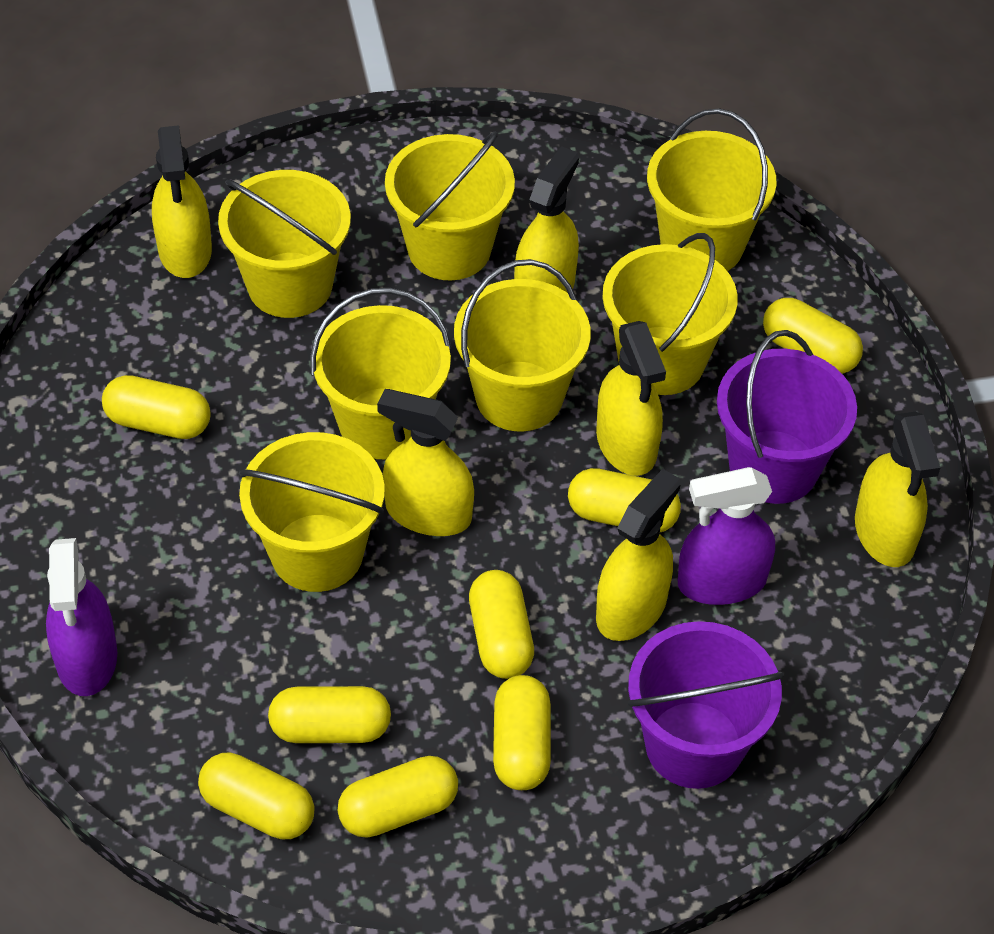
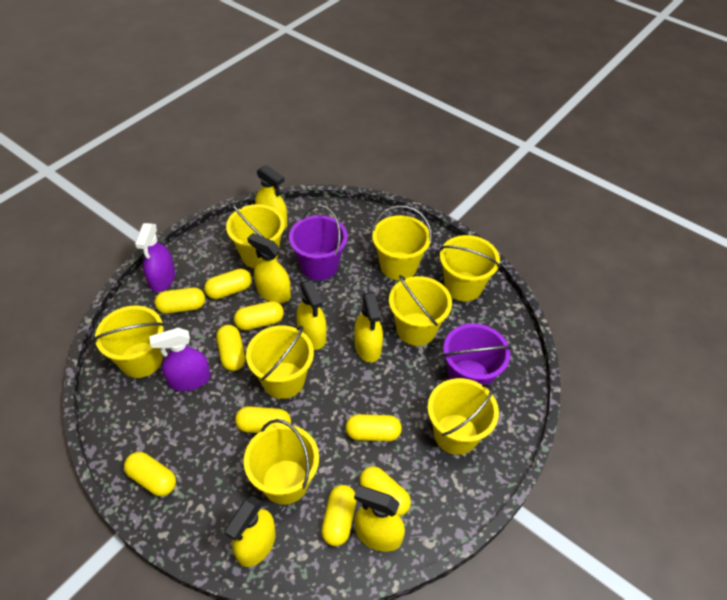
yellow bucket: 7 -> 8
yellow capsule: 8 -> 9

